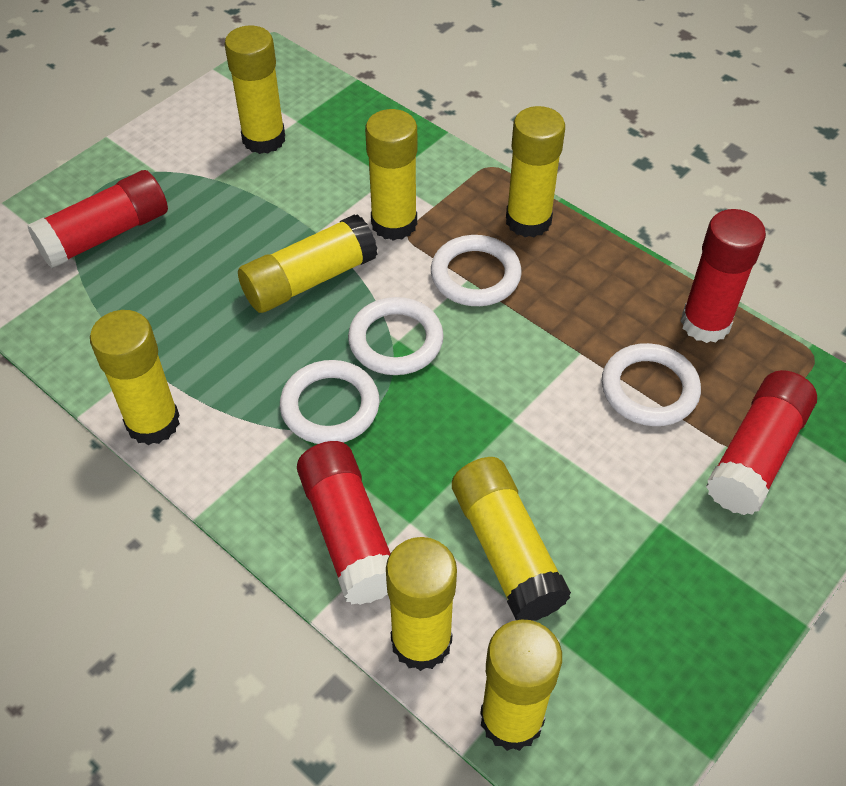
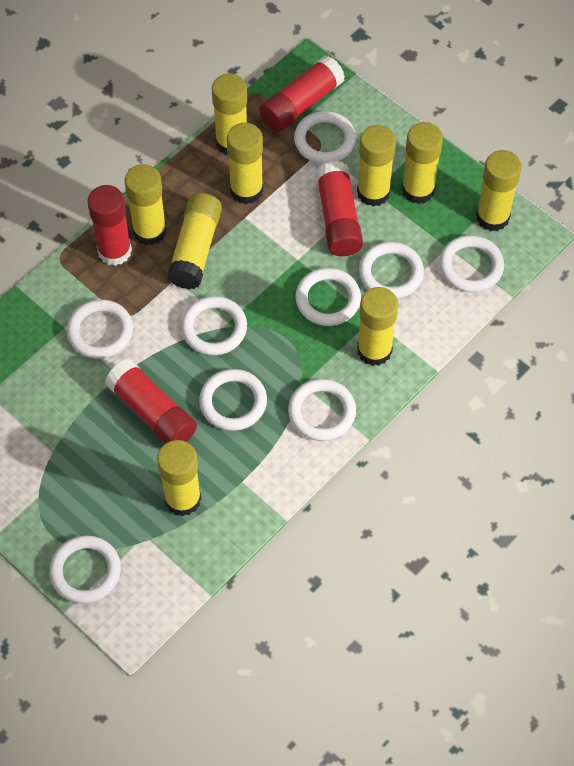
white ring: 4 -> 9
yellow glue stick: 8 -> 9

